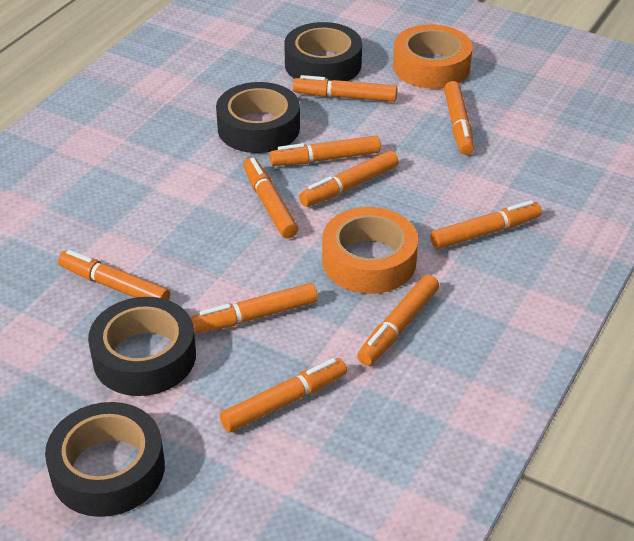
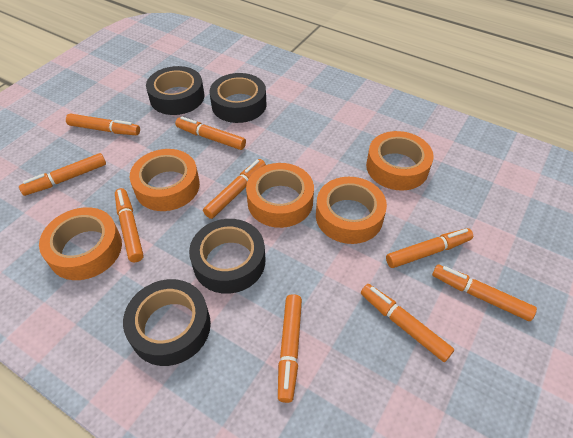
orange marker: 10 -> 9
orange tape: 2 -> 5

